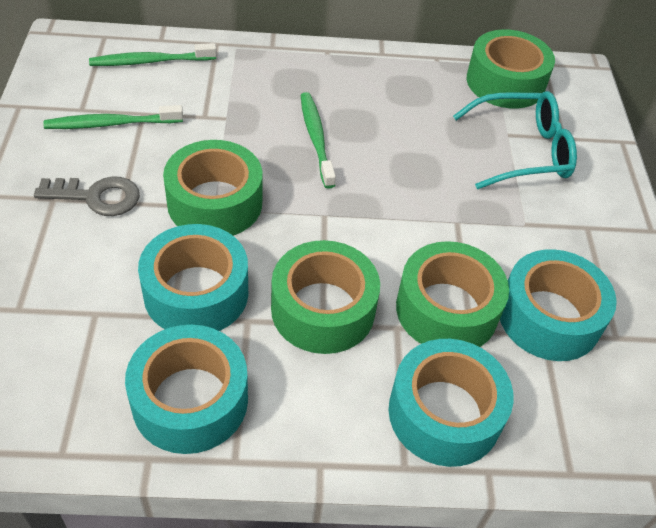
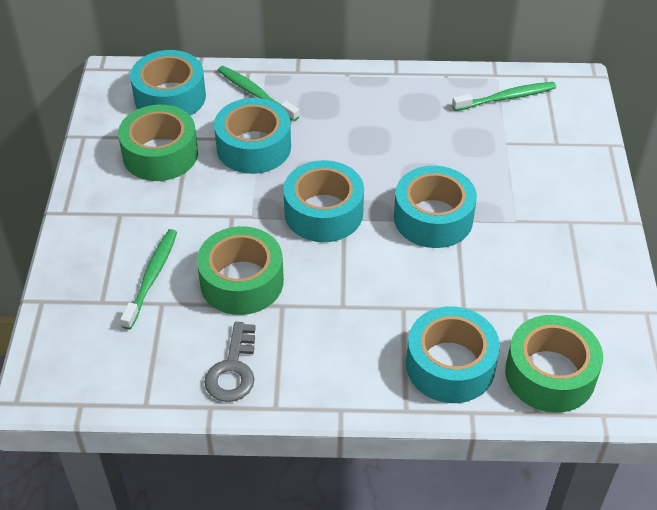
green tape: 4 -> 3
turquoise glasses: 1 -> 0
turquoise tape: 4 -> 5

